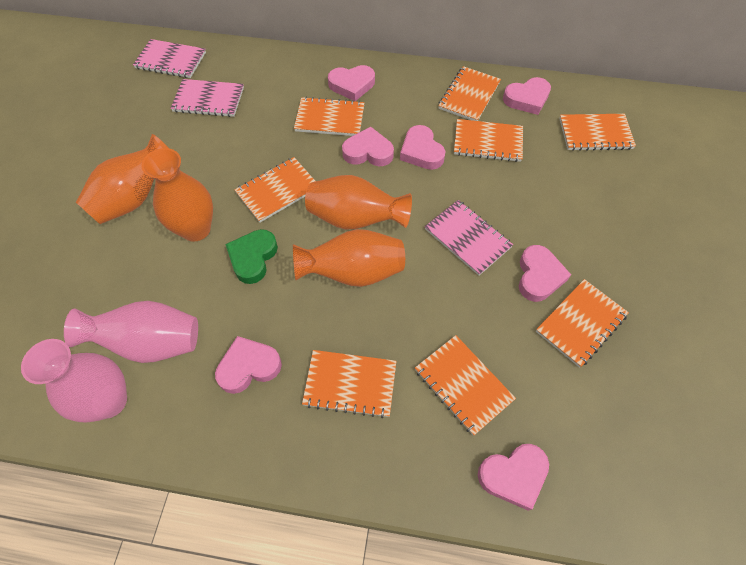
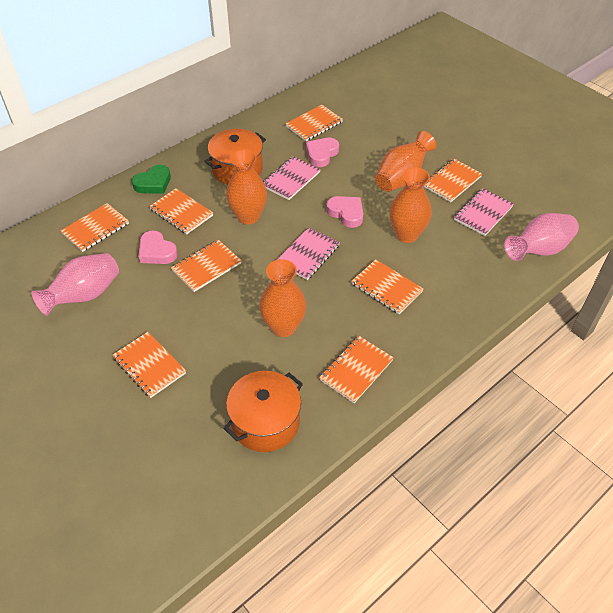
orange pot: 0 -> 2
pink heart: 7 -> 3

